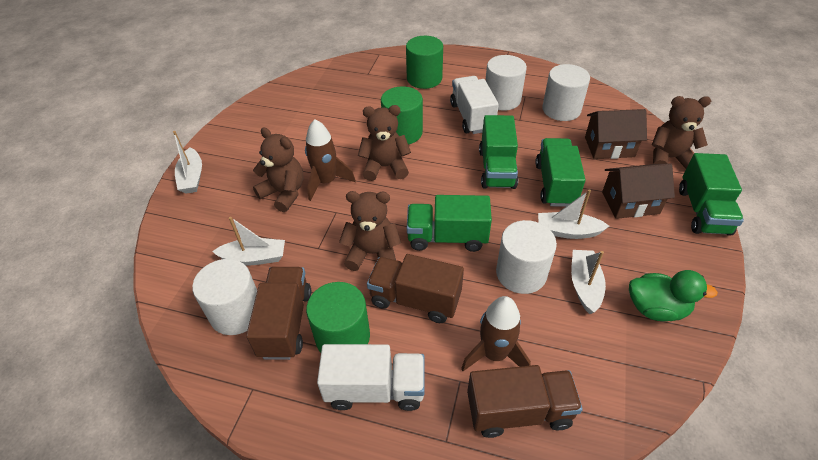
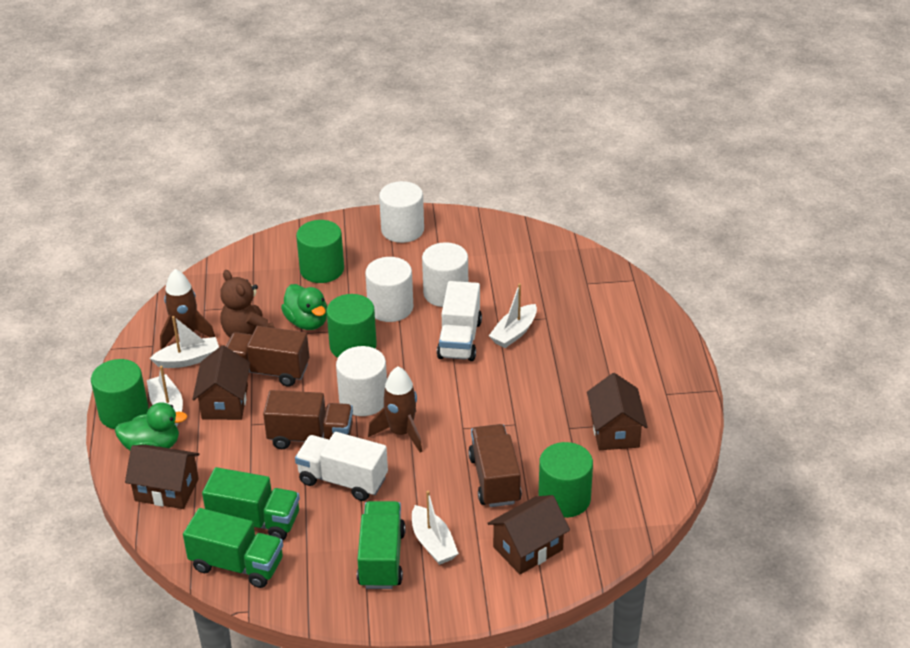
brown house: 2 -> 4
brown teddy bear: 4 -> 1
green cylinder: 3 -> 4
green duck: 1 -> 2
green truck: 4 -> 3

